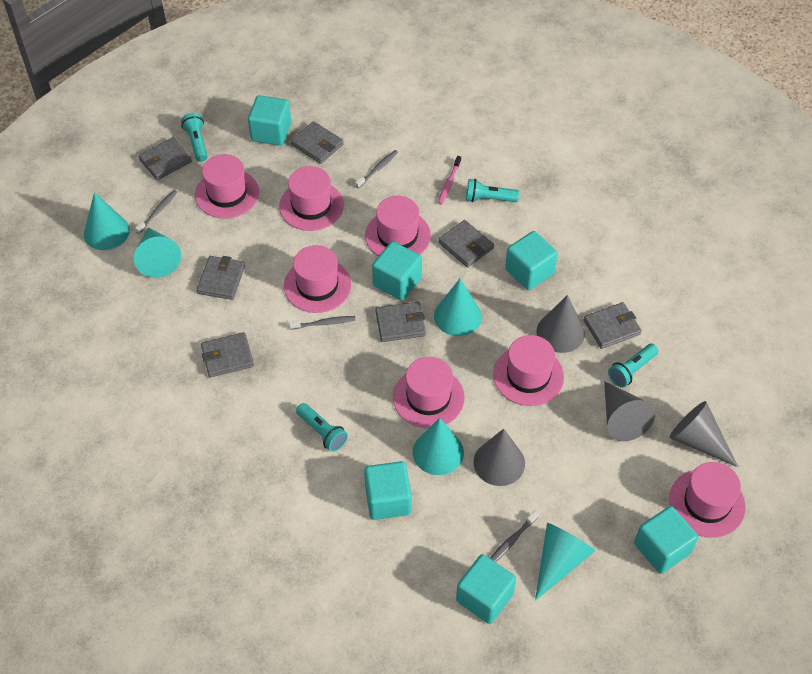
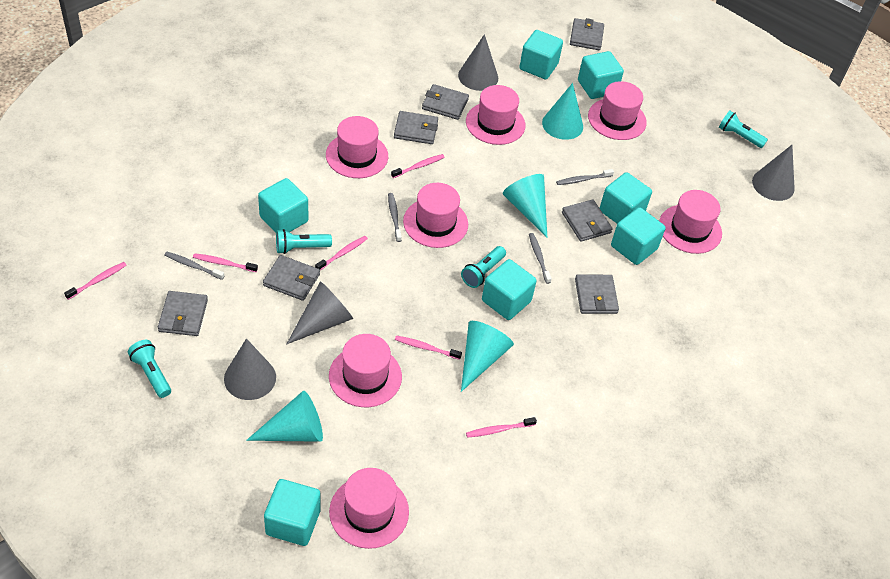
pink toothbrush: 1 -> 6
turquoise cone: 5 -> 4
turquoise cube: 6 -> 7

